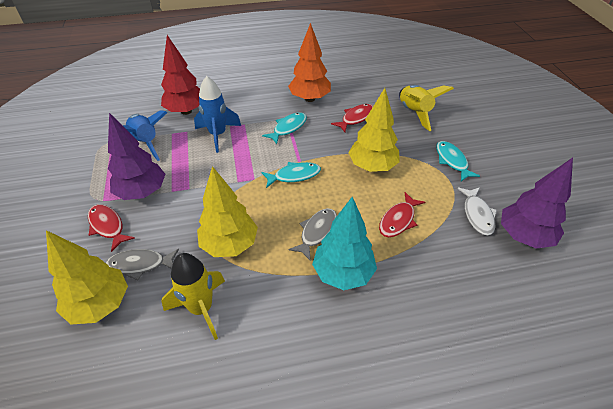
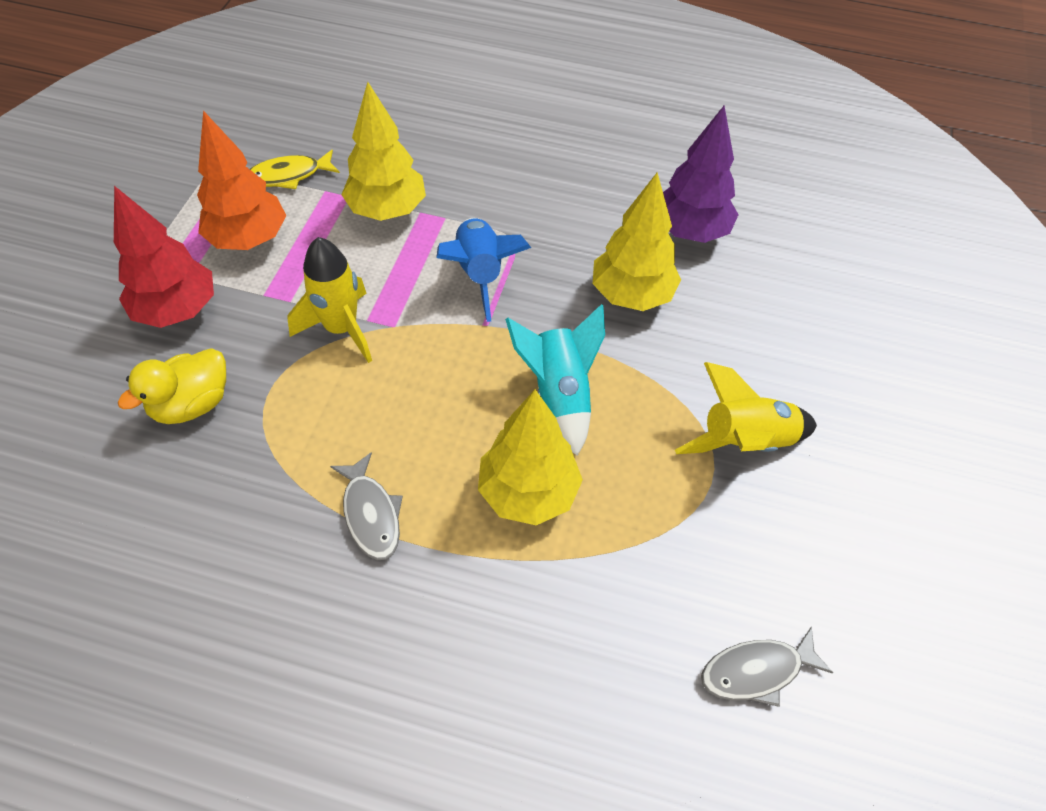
blue rocket: 2 -> 1
purple tree: 2 -> 1
red fish: 3 -> 0
turquoise fish: 3 -> 0
turquoise rocket: 0 -> 1
turquoise tree: 1 -> 0
white fish: 1 -> 0
yellow duck: 0 -> 1
yellow fish: 0 -> 1

